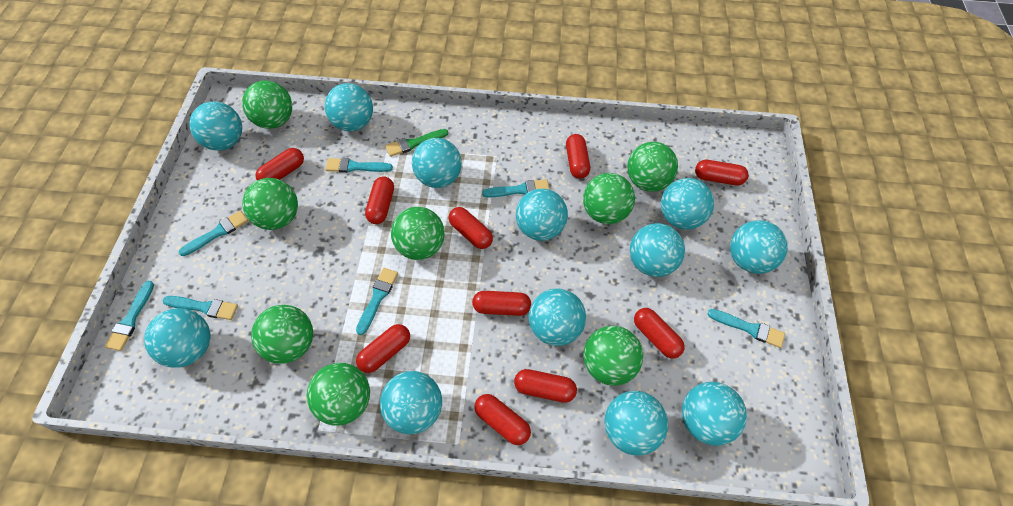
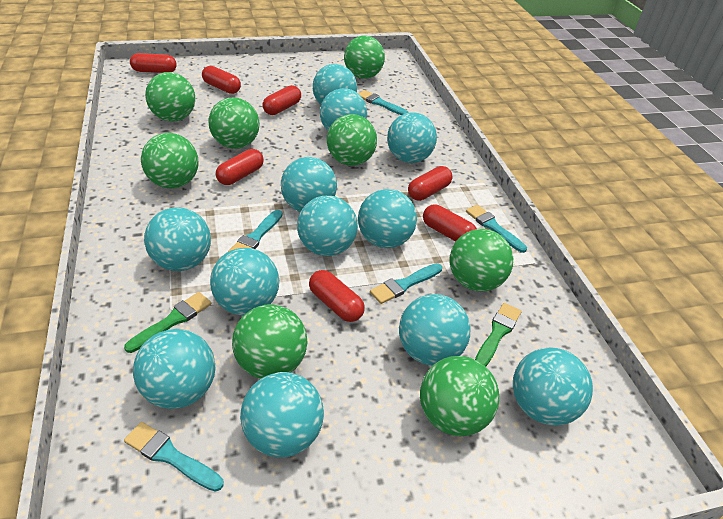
green brush: 1 -> 2
red capsule: 10 -> 7
turquoise brush: 7 -> 5

